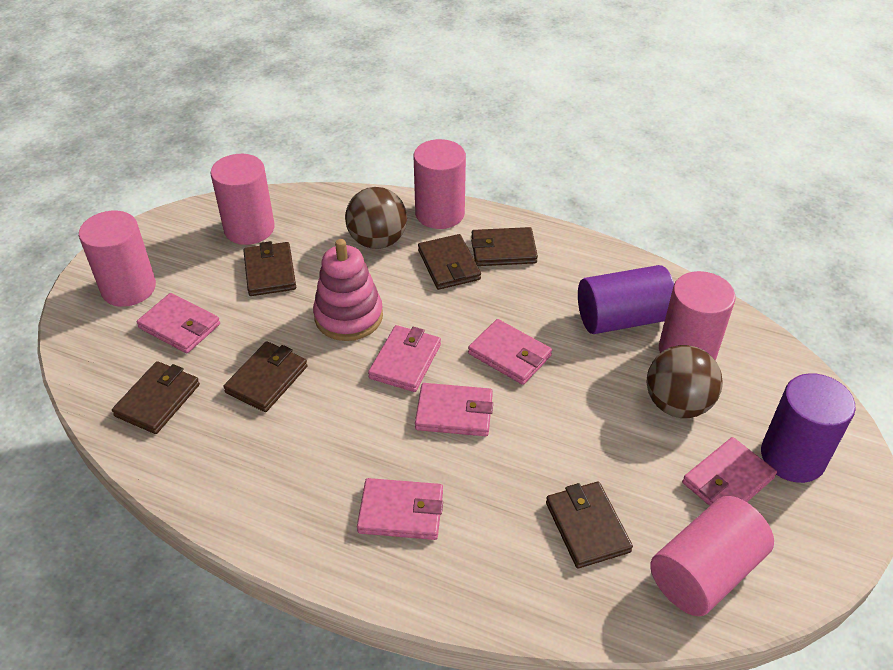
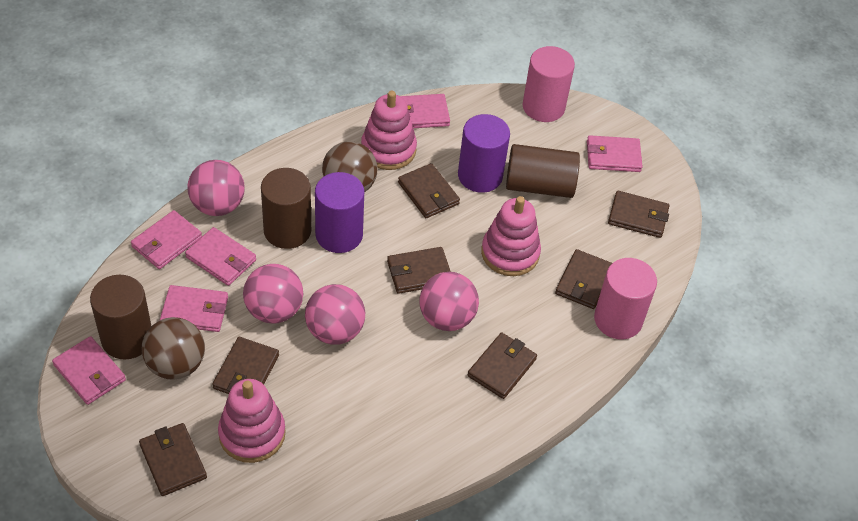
brown cylinder: 0 -> 3
brown wallet: 6 -> 7
pink ball: 0 -> 4
pink cylinder: 5 -> 2
pink stacking toy: 1 -> 3

